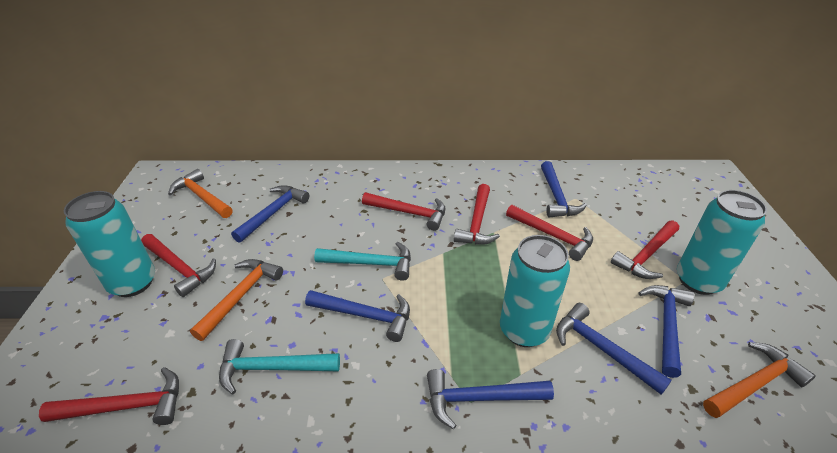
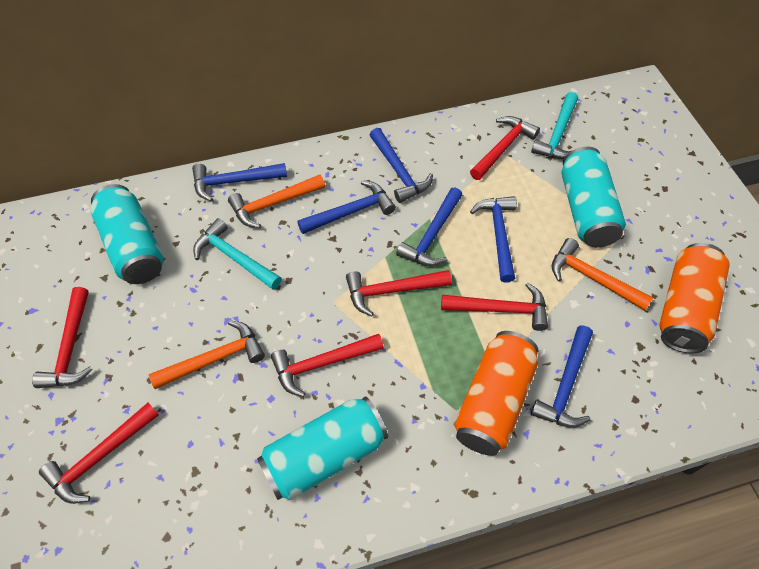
orange can: 0 -> 2

